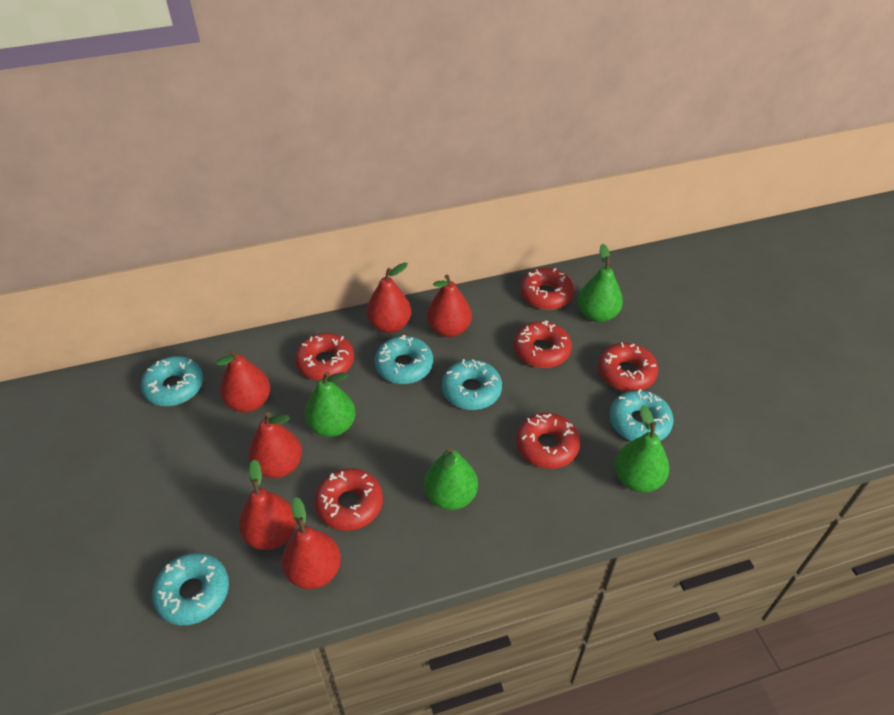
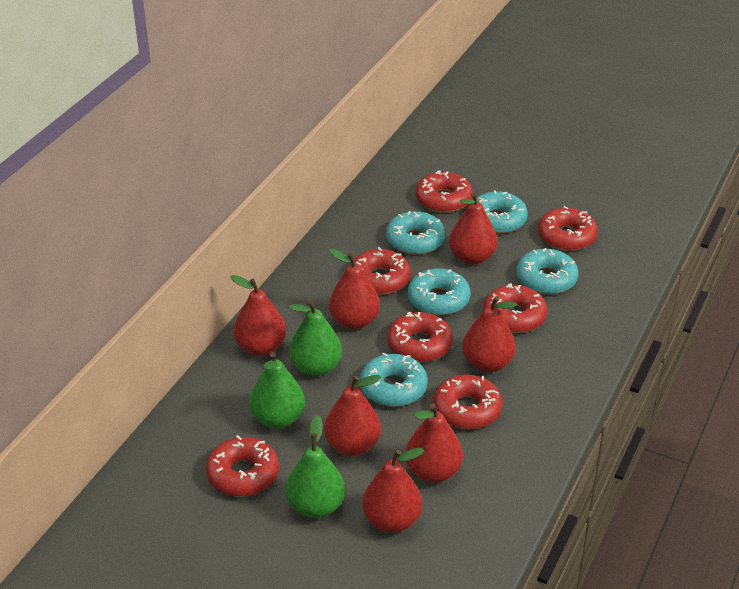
green pear: 4 -> 3
red donut: 6 -> 7
red pear: 6 -> 7

